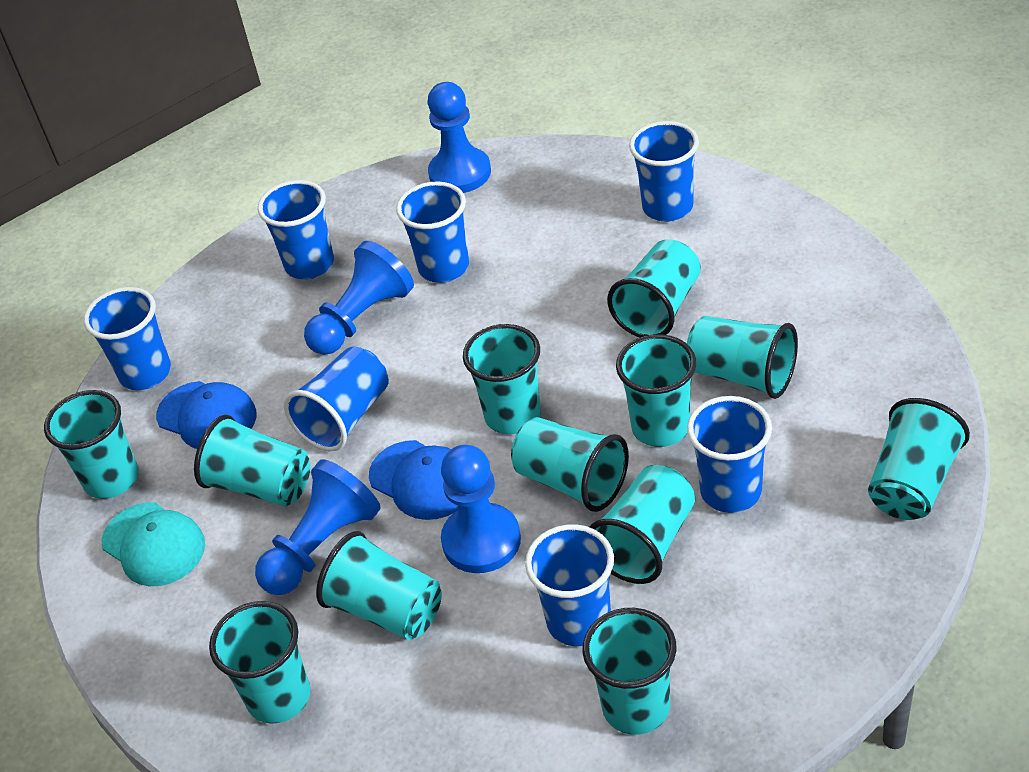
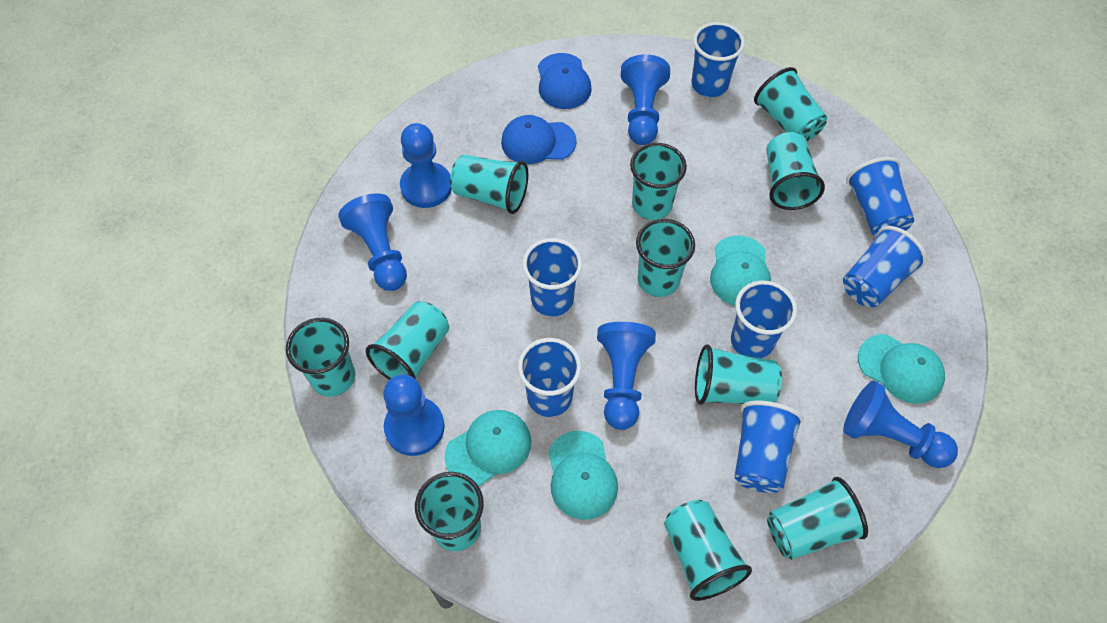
blue pawn: 4 -> 6
turquoise cap: 1 -> 4
turquoise cup: 12 -> 11

